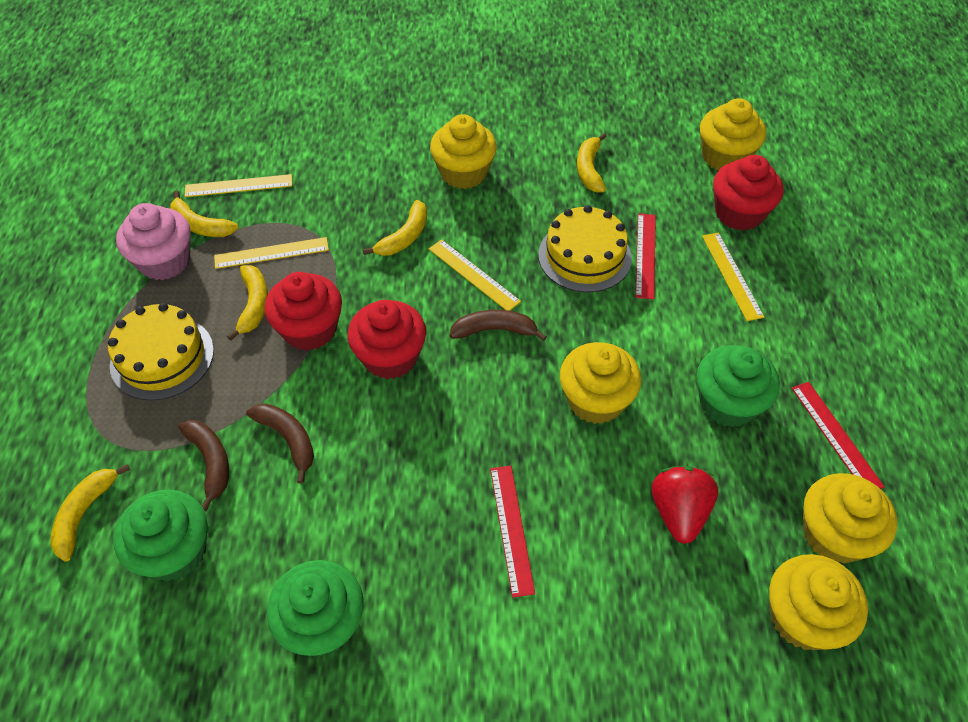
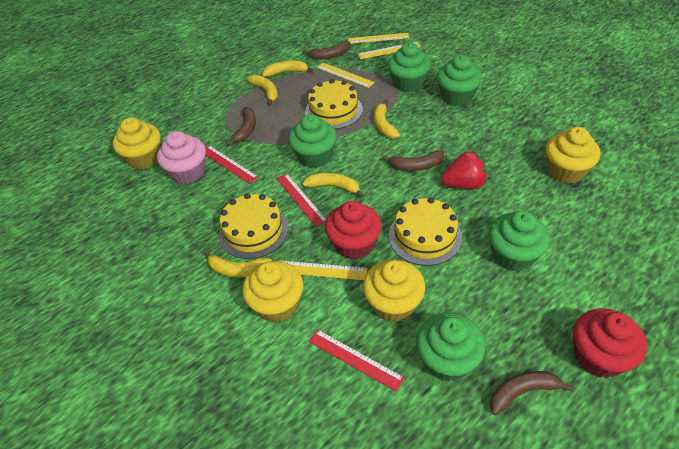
brown banana: 3 -> 4
green cupcake: 3 -> 5
red cupcake: 3 -> 2
yellow cake: 2 -> 3
yellow cupcake: 5 -> 4

